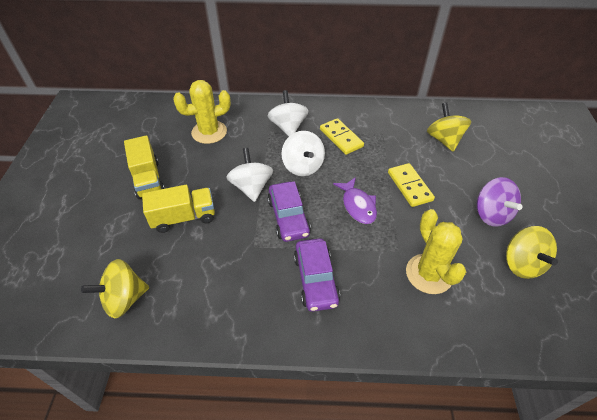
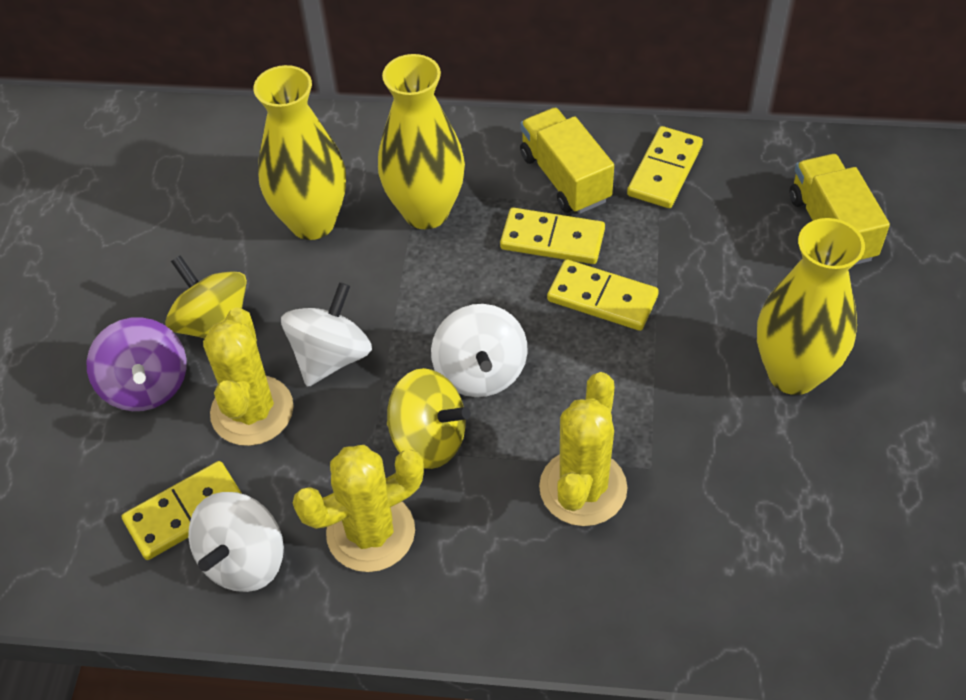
purple car: 2 -> 0
purple fish: 1 -> 0
yellow cactus: 2 -> 3
yellow domino: 2 -> 4
yellow spinning top: 3 -> 2
yellow vase: 0 -> 3

